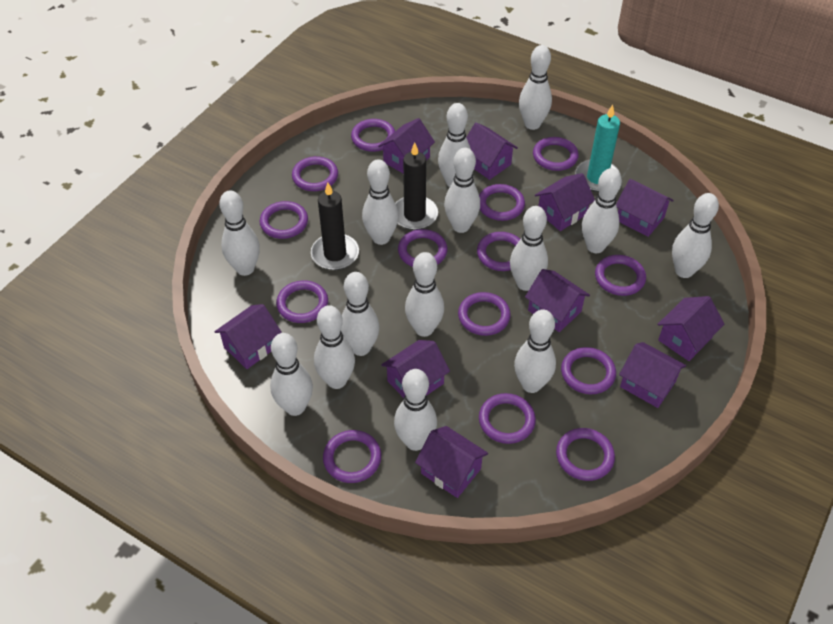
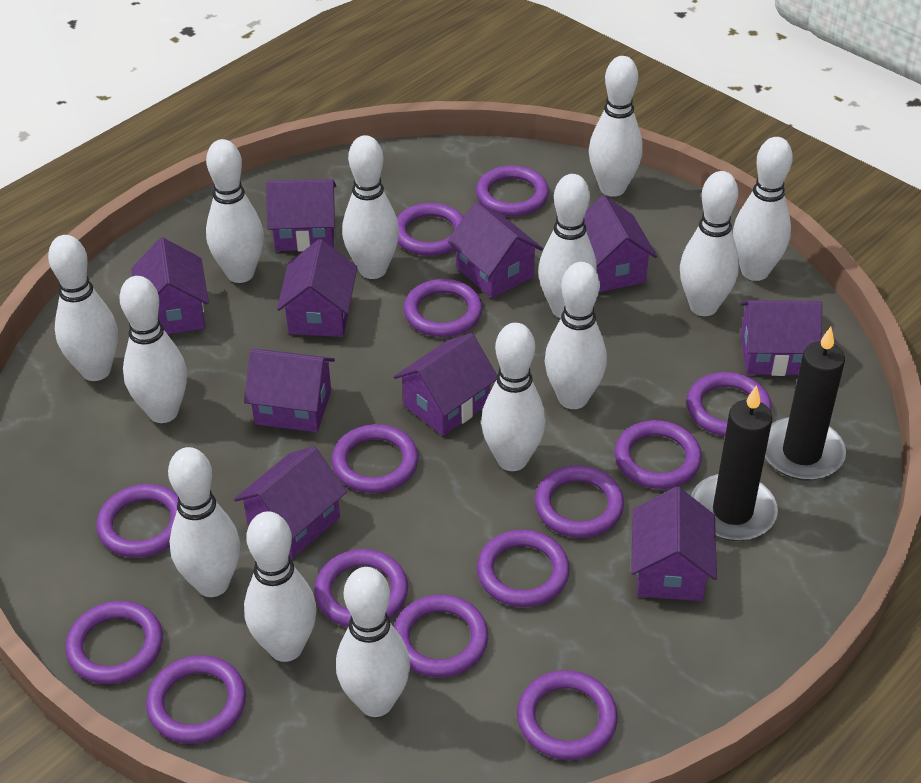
turquoise candle: 1 -> 0
white bowling pin: 14 -> 13

